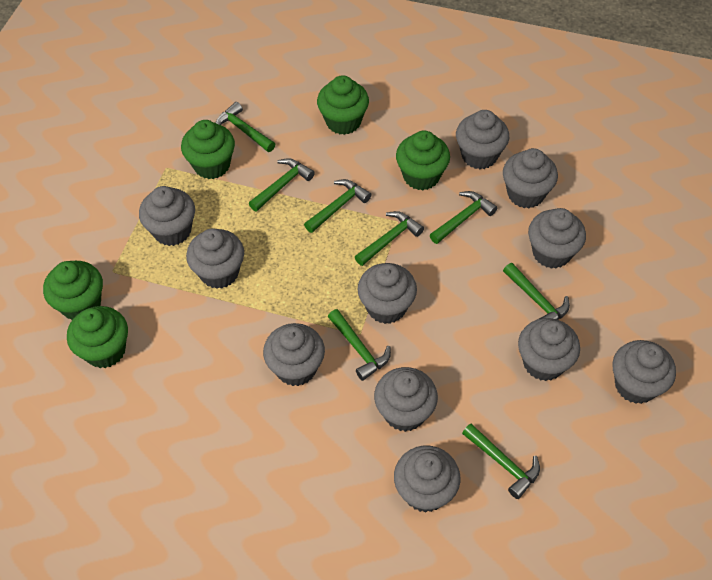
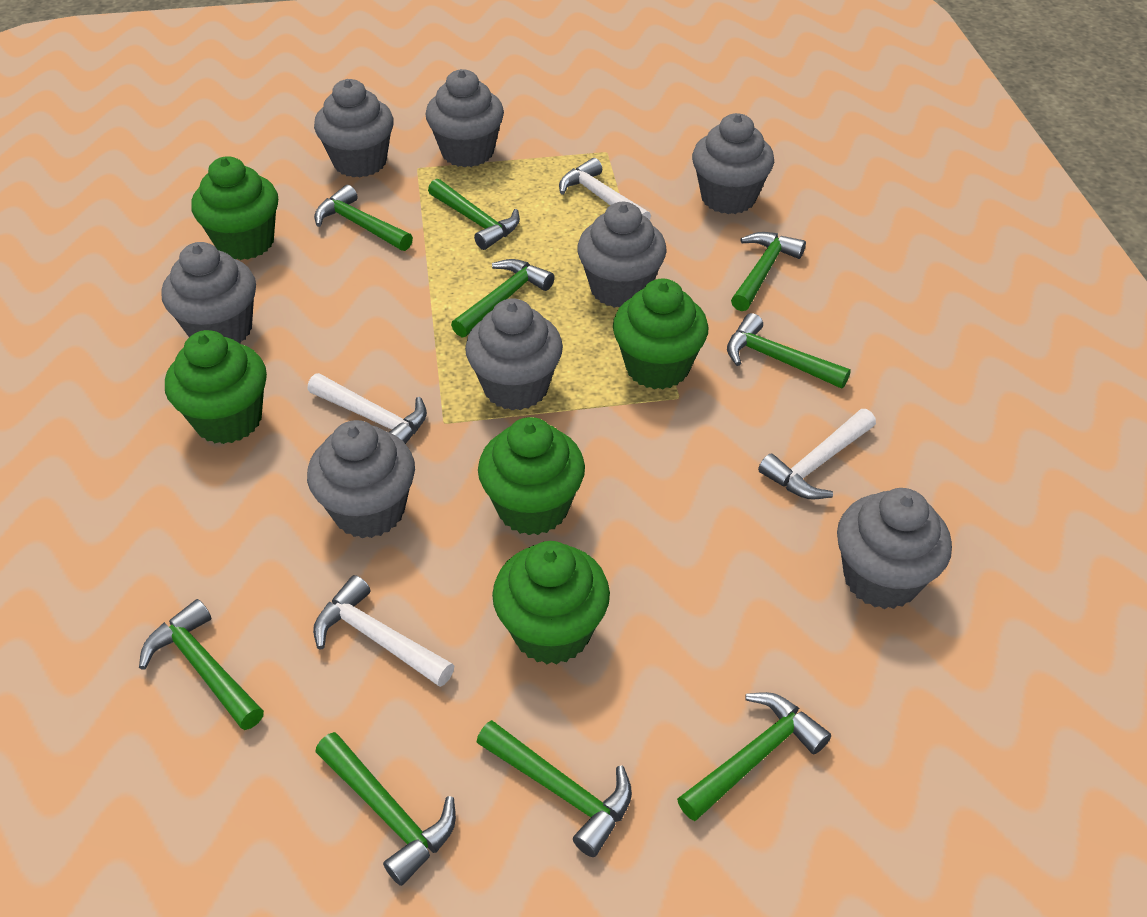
green hammer: 8 -> 9
grey cupcake: 11 -> 8
white hammer: 0 -> 4

